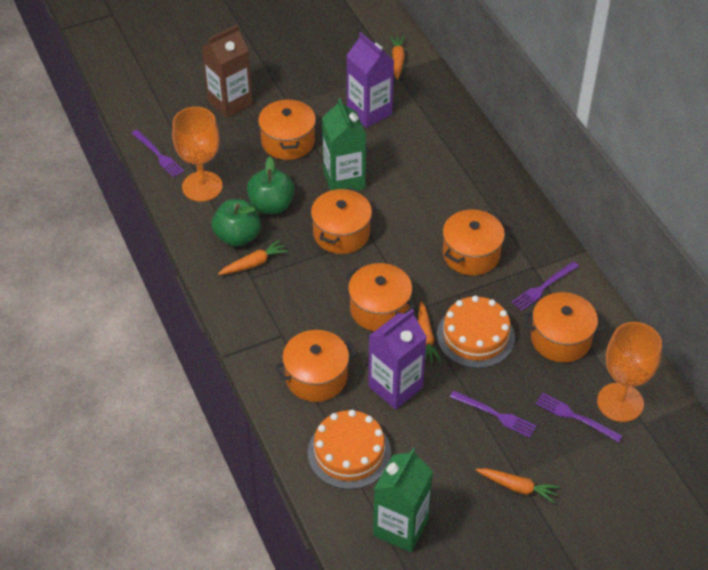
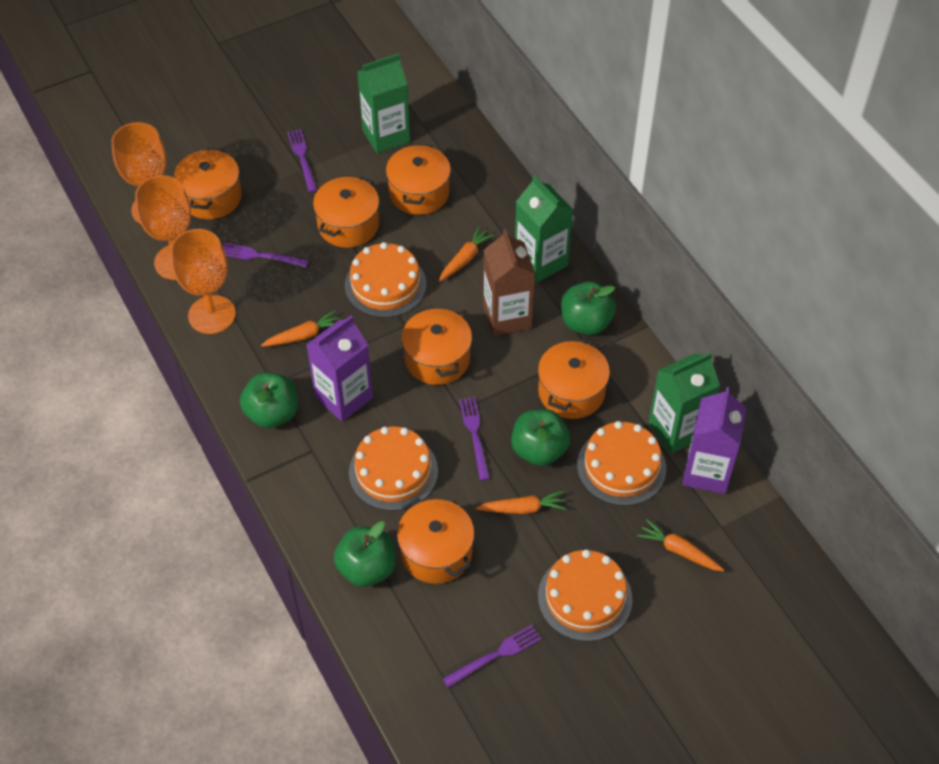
green apple: 2 -> 4
green carton: 2 -> 3
orange cake: 2 -> 4
orange goblet: 2 -> 3

